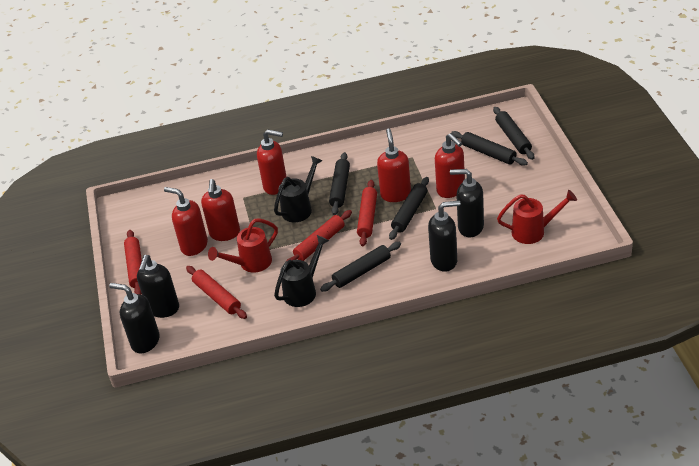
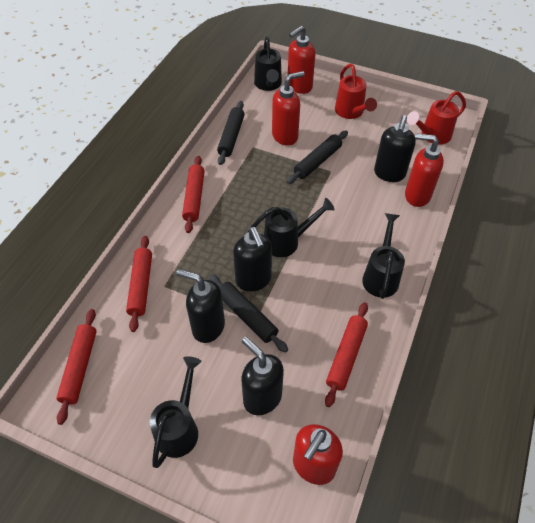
black rolling pin: 5 -> 3
black watering can: 2 -> 4
red soap dispenser: 5 -> 4

